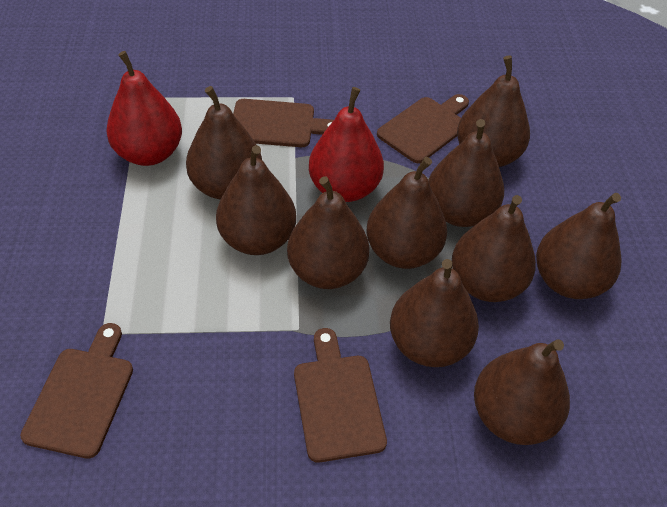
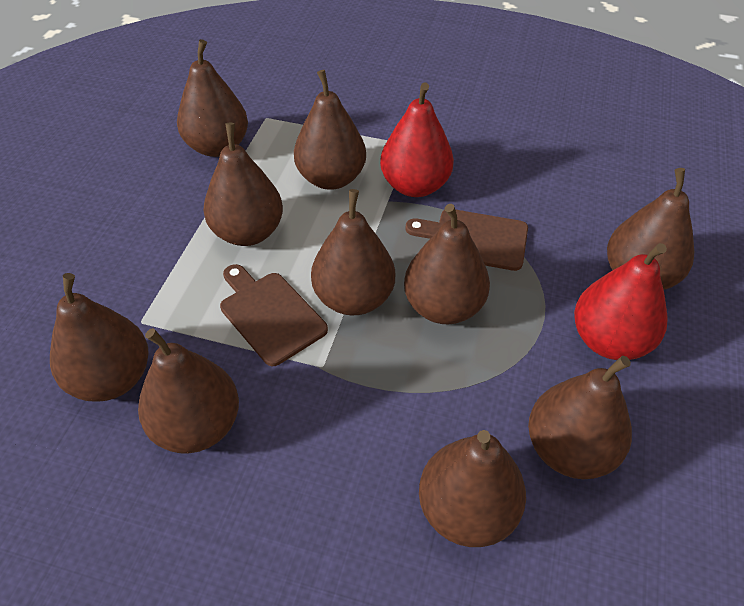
brown cutting board: 4 -> 2

